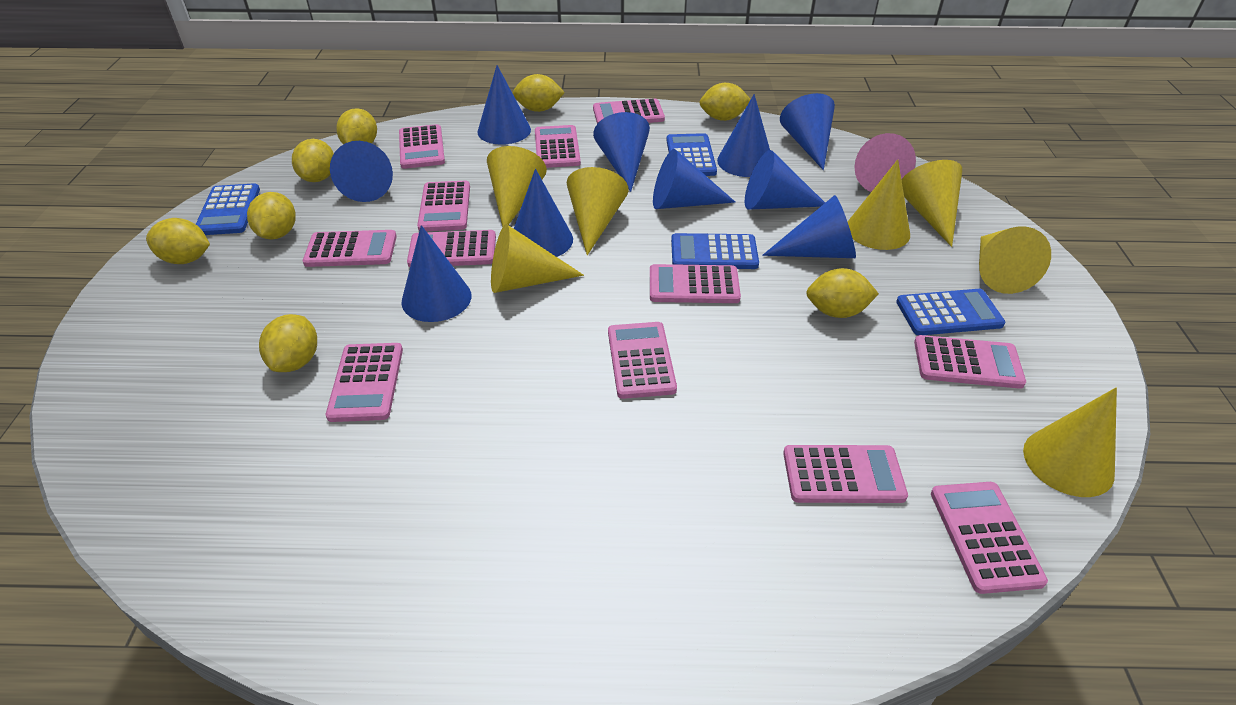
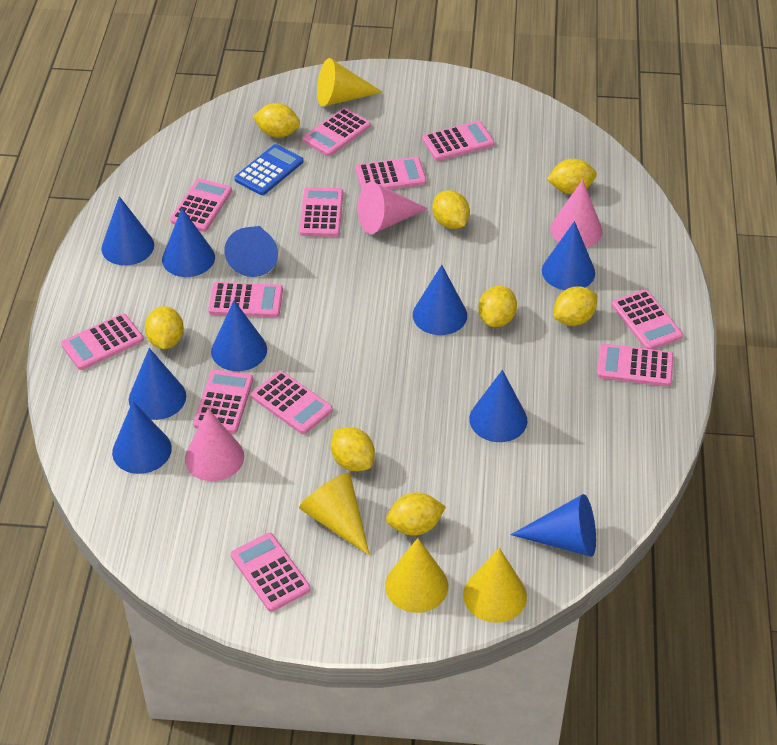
blue calculator: 4 -> 1
pink cone: 1 -> 3
yellow cone: 7 -> 4

